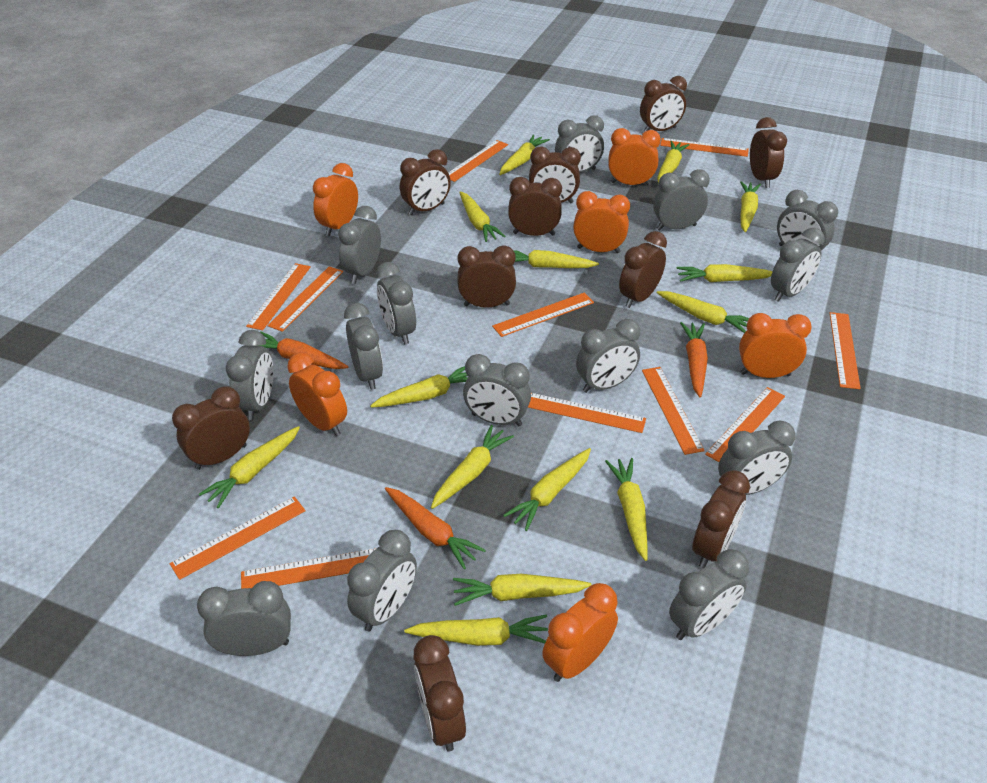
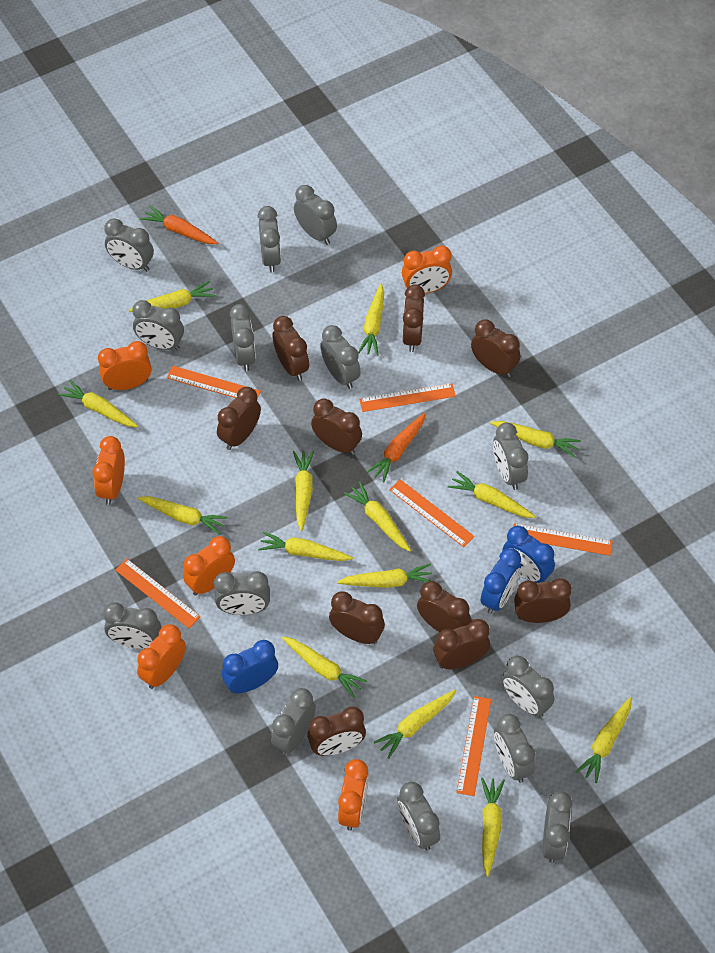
blue clock: 0 -> 3
orange carrot: 3 -> 2
orange ruler: 11 -> 6

